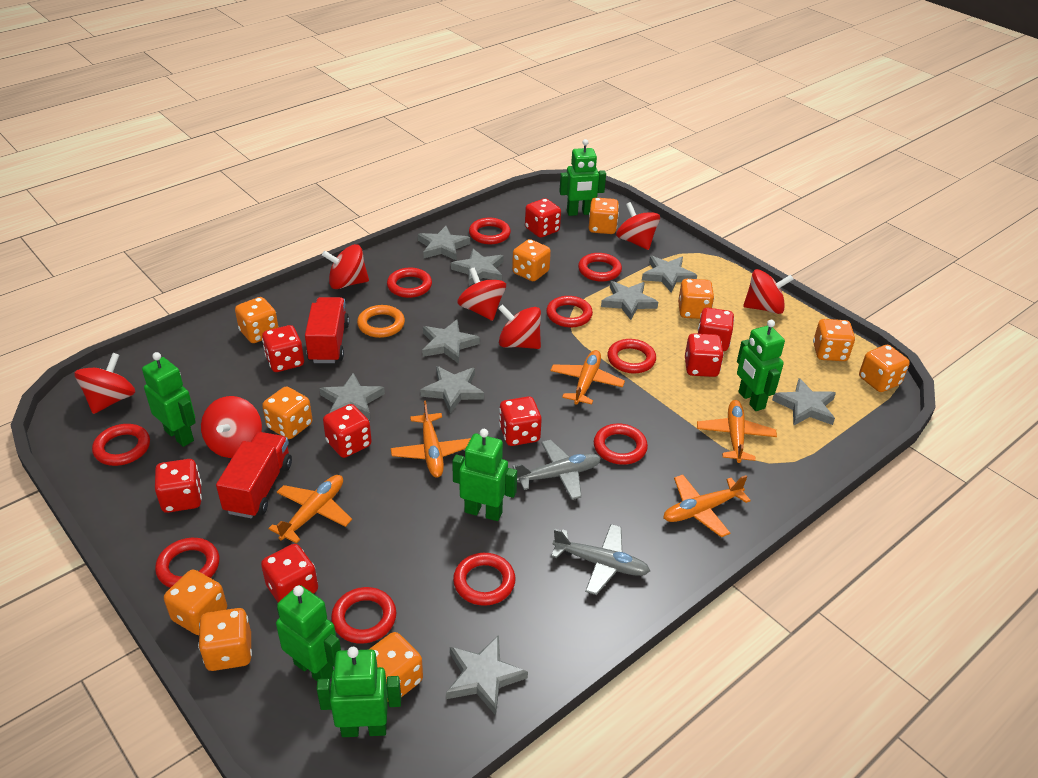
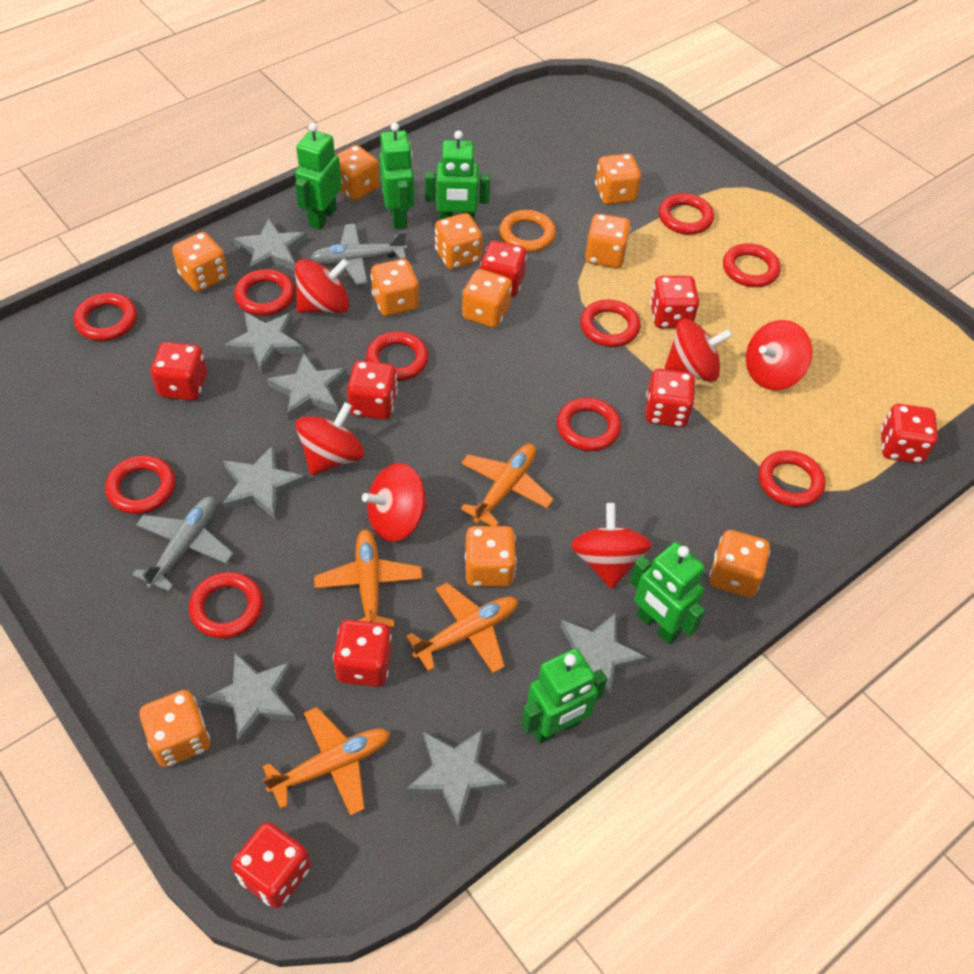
green robot: 6 -> 5
grey star: 9 -> 7
orange plane: 5 -> 4
red spinning top: 7 -> 6
red truck: 2 -> 0

